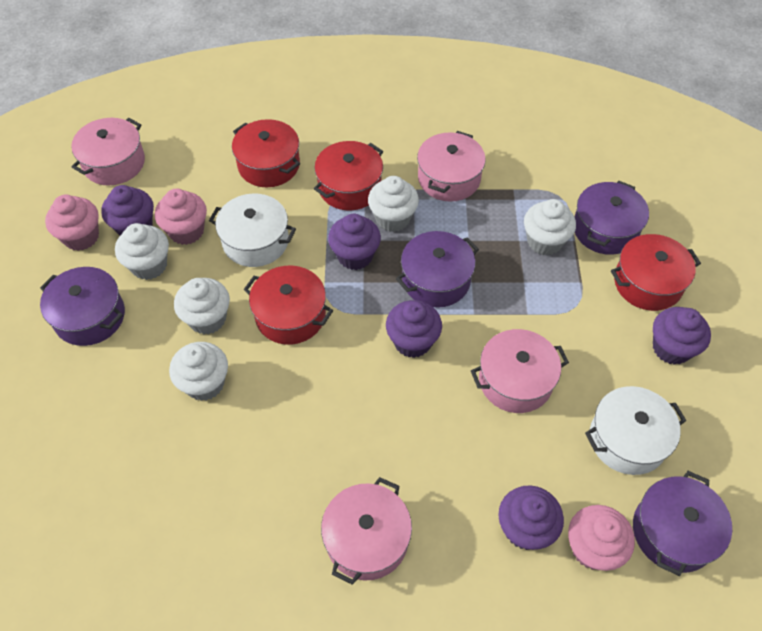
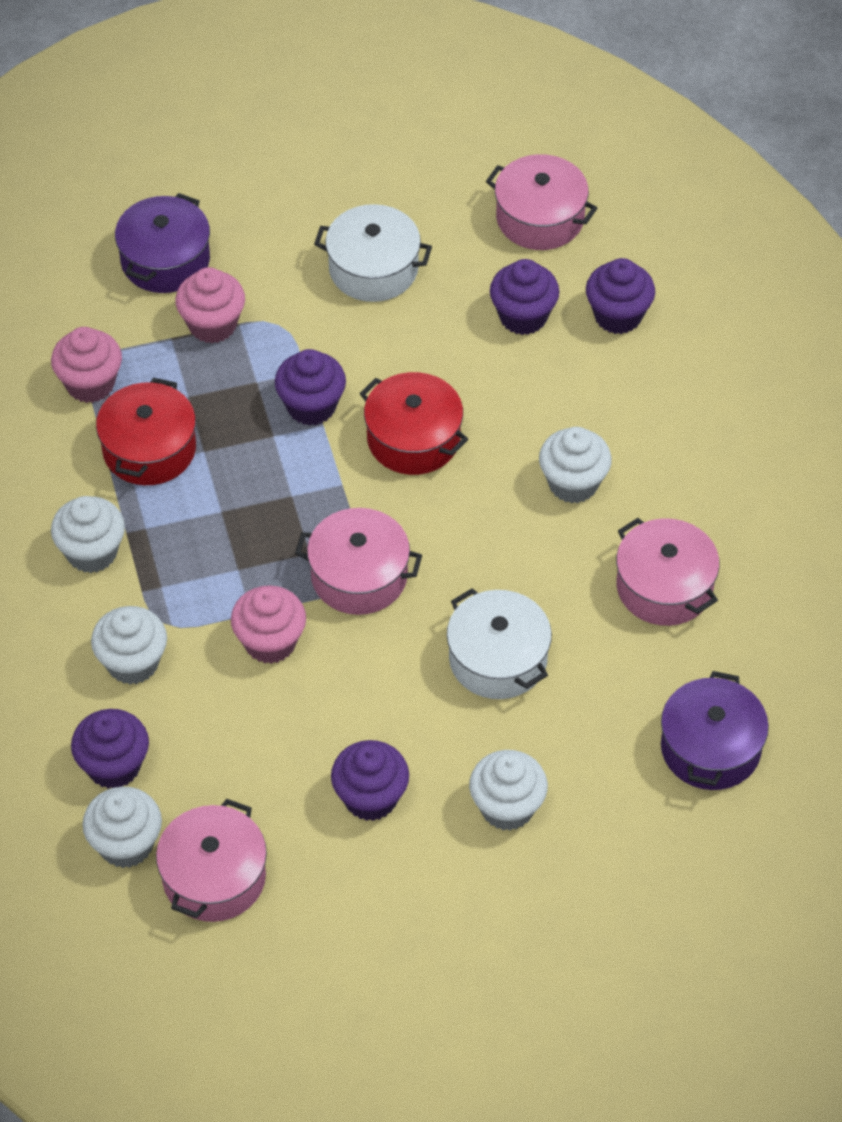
purple pot: 4 -> 2
red pot: 4 -> 2

